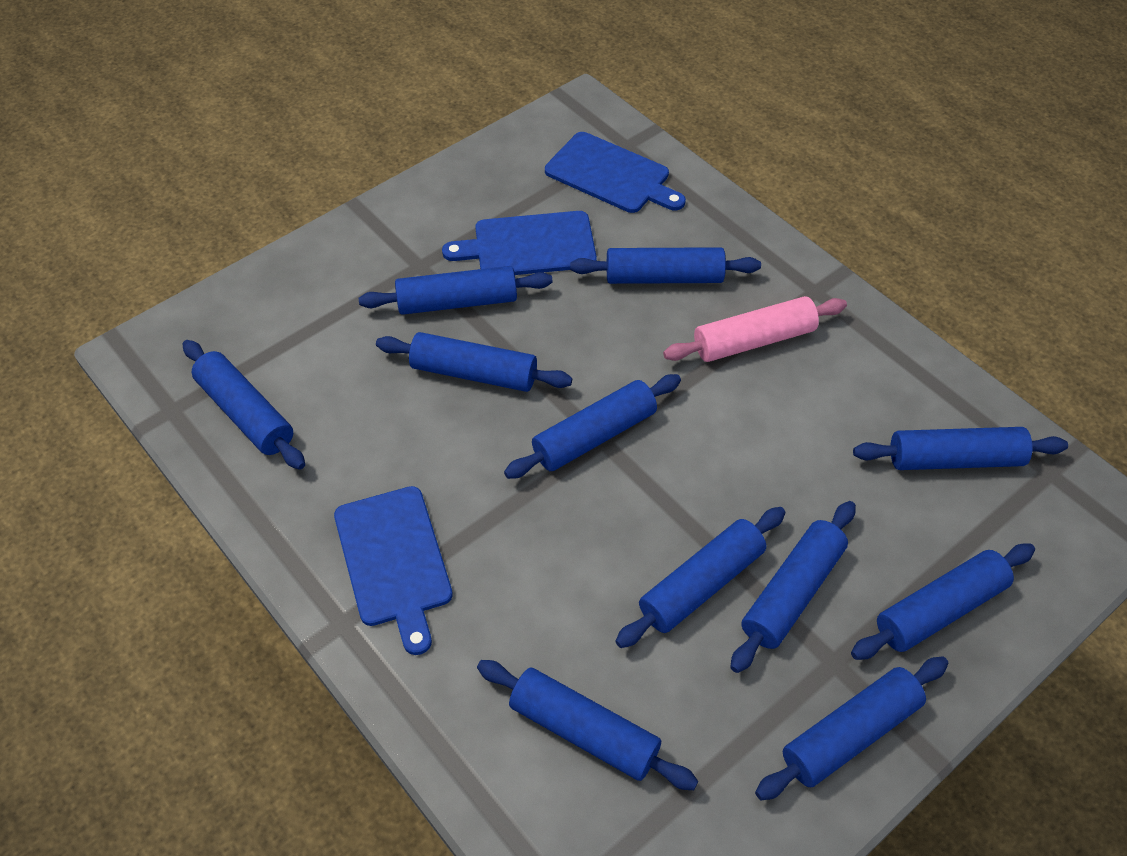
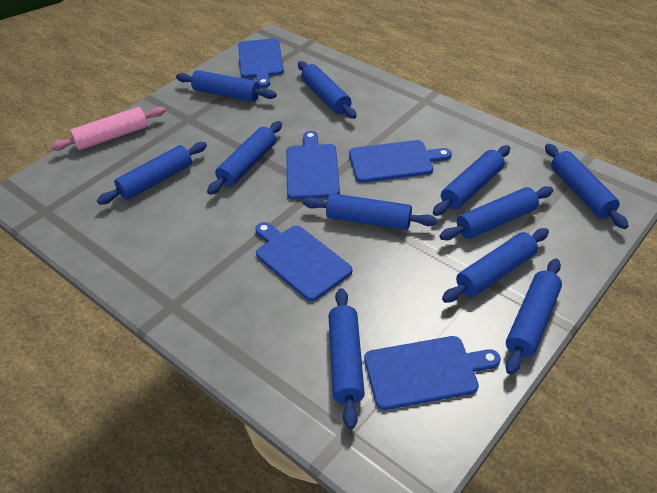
blue cutting board: 3 -> 5

